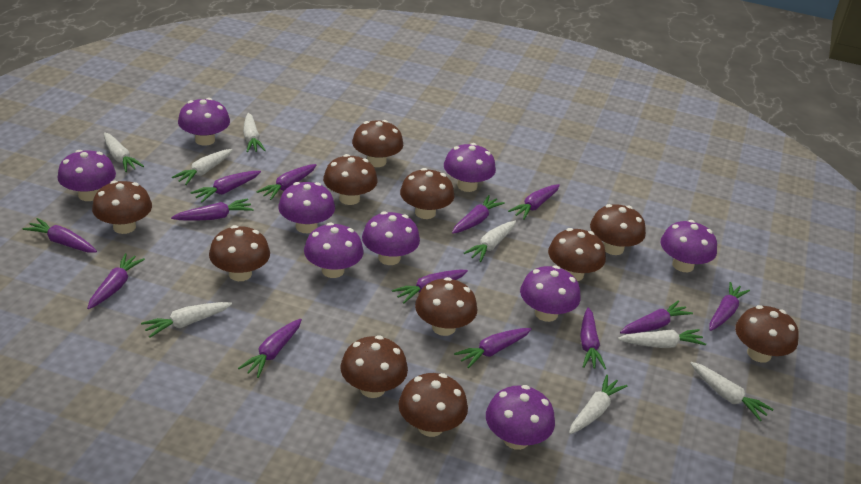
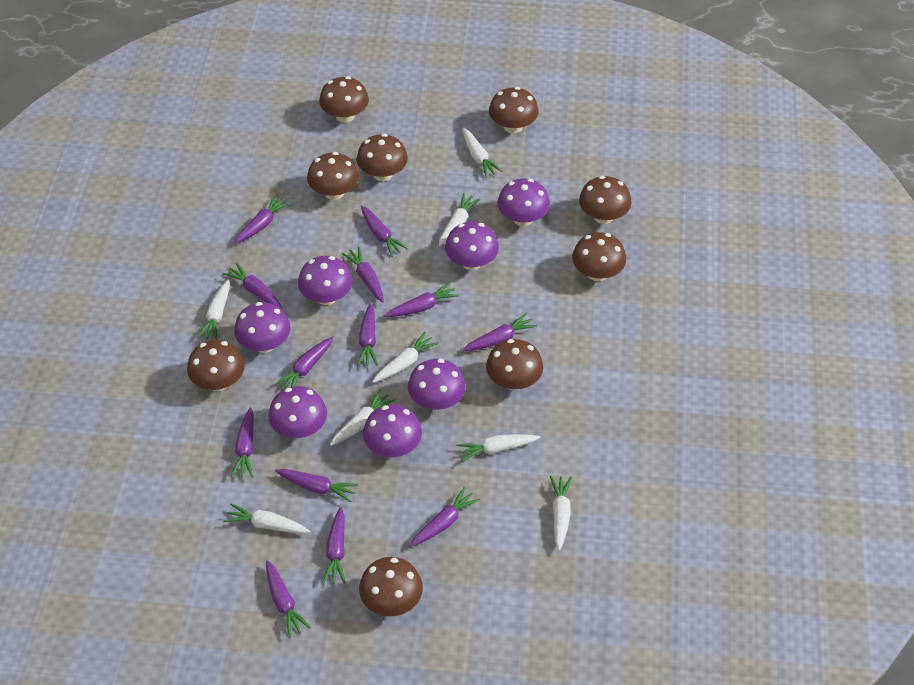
brown mushroom: 11 -> 9
purple mushroom: 9 -> 7

